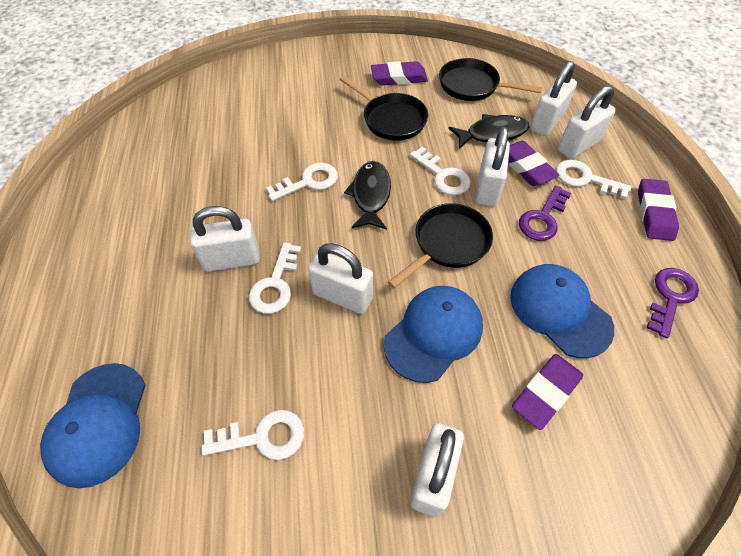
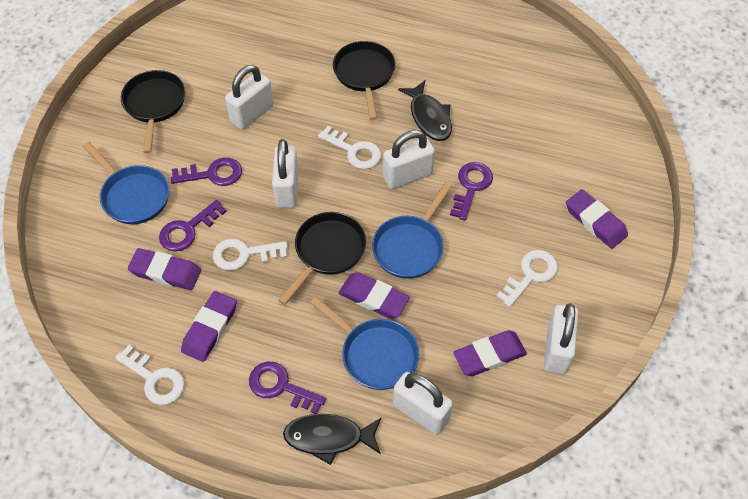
blue cap: 3 -> 0
blue pan: 0 -> 3
purple eraser: 4 -> 5
purple key: 2 -> 4
white key: 5 -> 4
white padlock: 6 -> 5

